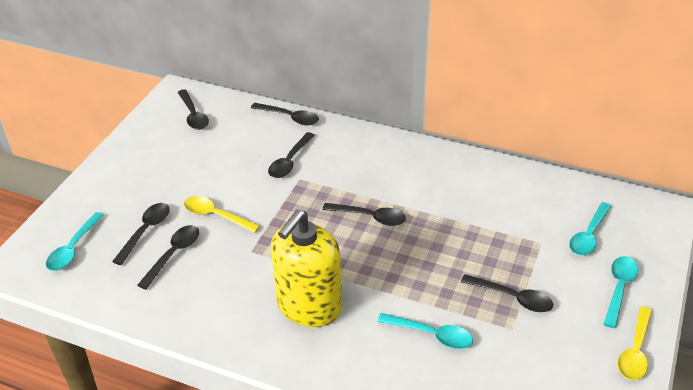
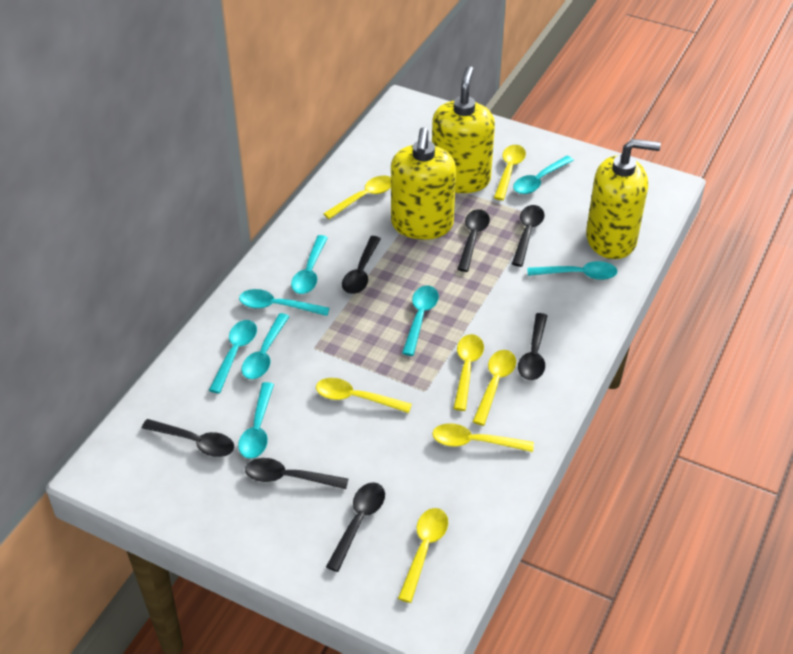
turquoise spoon: 4 -> 8
yellow soap dispenser: 1 -> 3
yellow spoon: 2 -> 7

